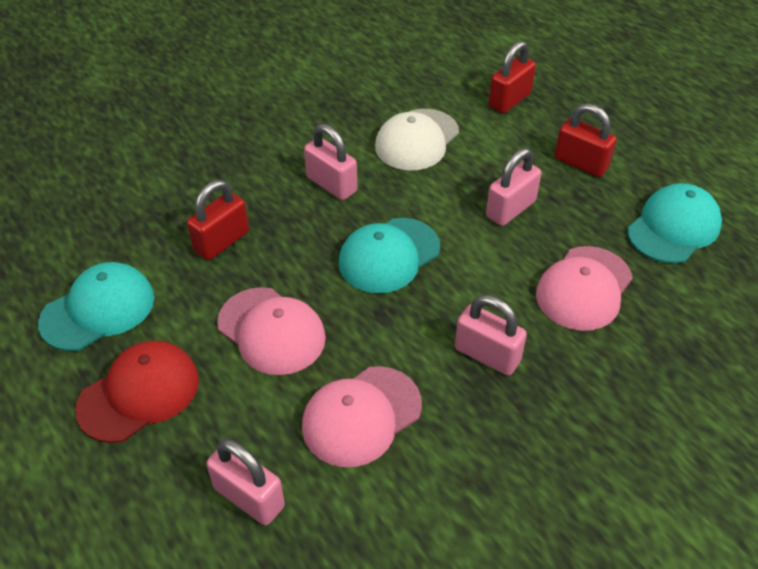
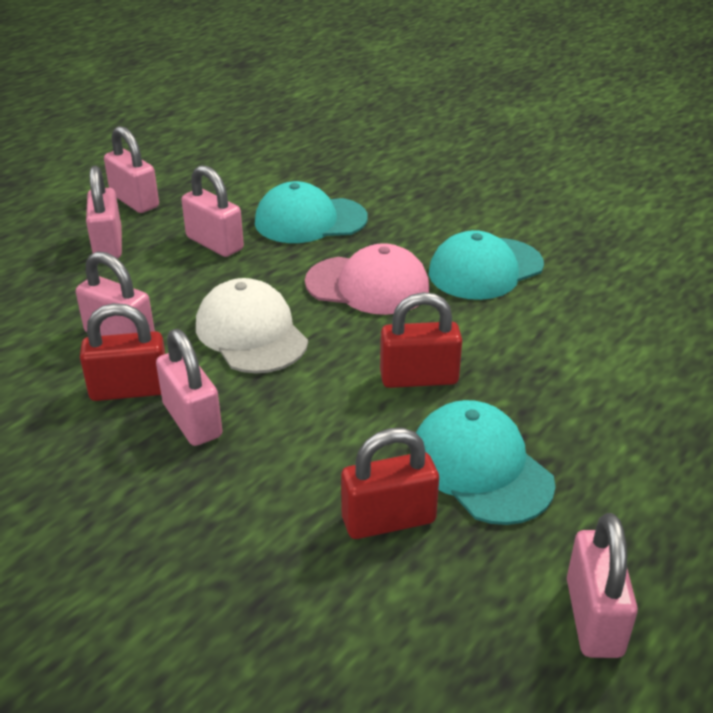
pink cap: 3 -> 1
pink padlock: 4 -> 6
red cap: 1 -> 0

